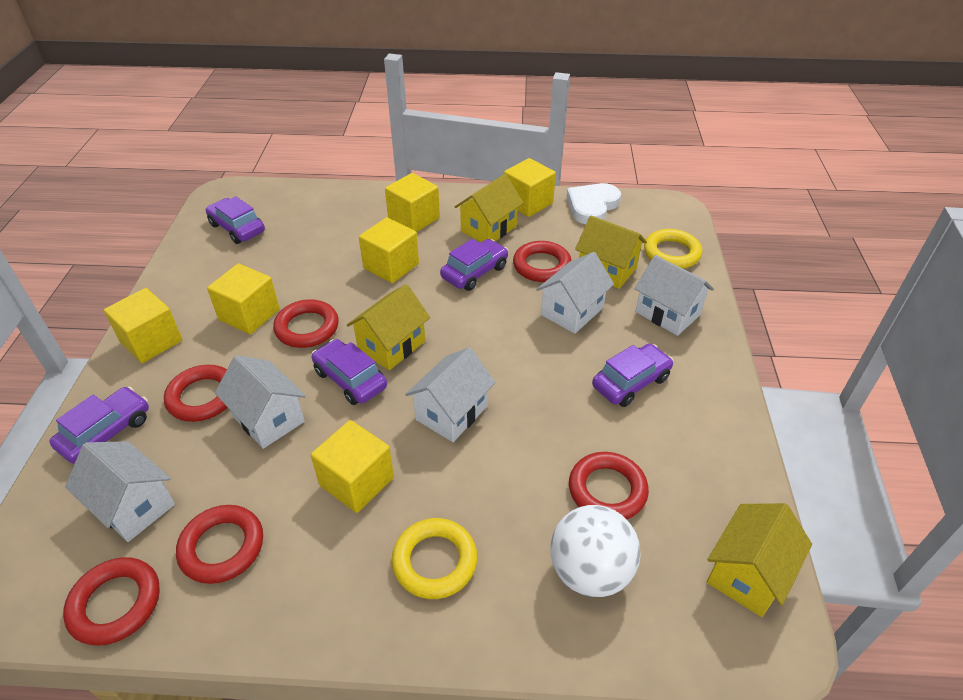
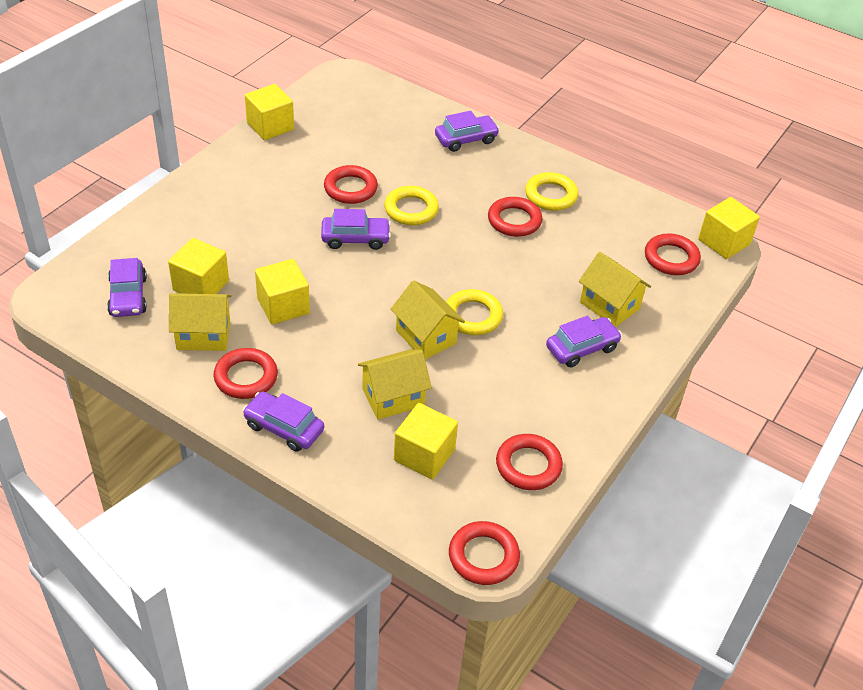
white ball: 1 -> 0
white heart: 1 -> 0
white house: 5 -> 0
yellow cube: 6 -> 5
yellow ring: 2 -> 3

